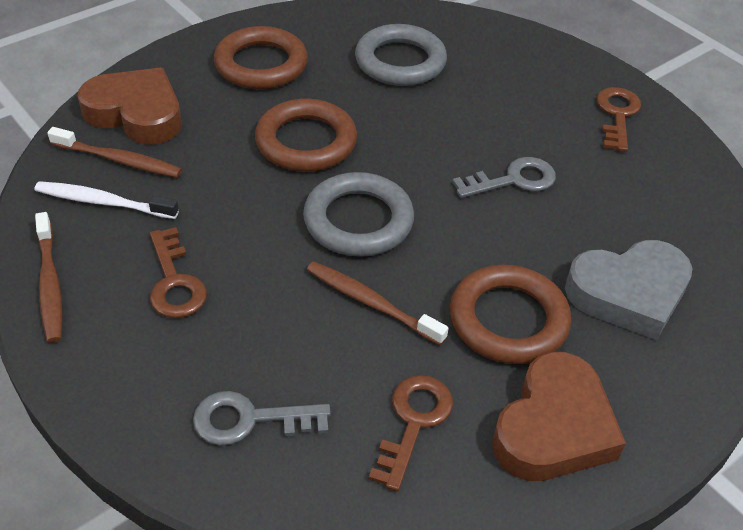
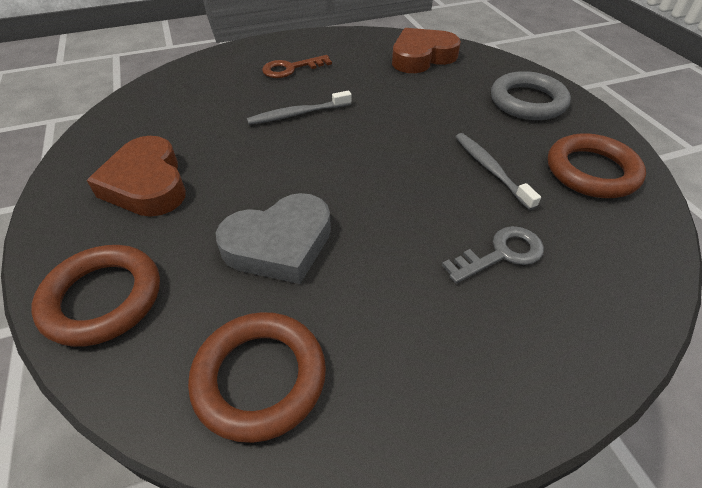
brown key: 3 -> 1
brown toothbrush: 3 -> 0
grey key: 2 -> 1
grey ring: 2 -> 1
grey toothbrush: 0 -> 2
white toothbrush: 1 -> 0

